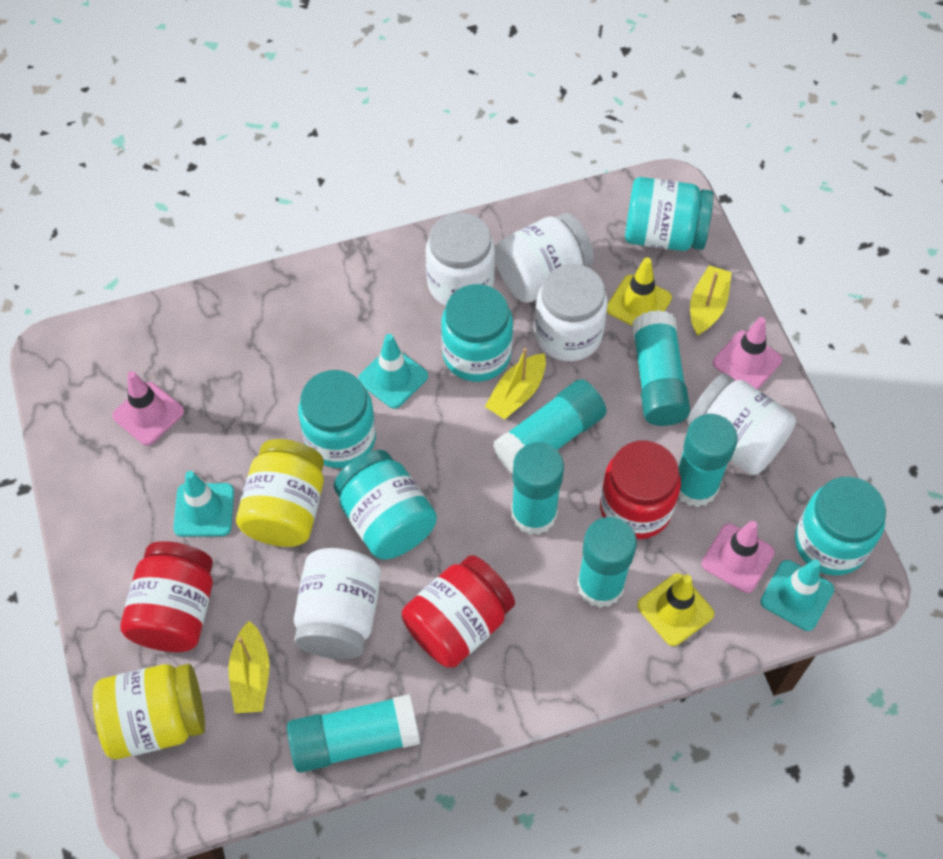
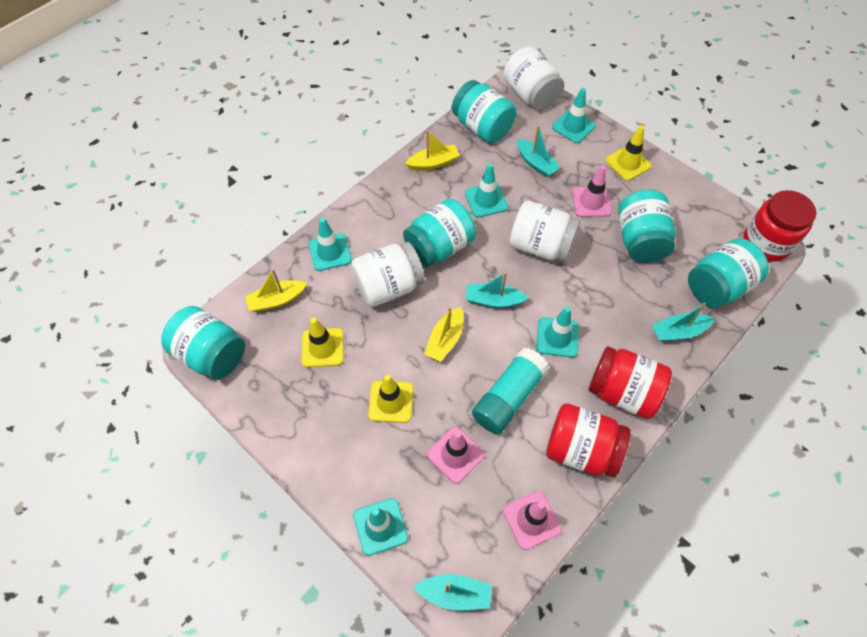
turquoise boat: 0 -> 4
turquoise glue stick: 6 -> 1
turquoise traffic cone: 3 -> 5
white jar: 5 -> 3
yellow jar: 2 -> 0
yellow traffic cone: 2 -> 3

